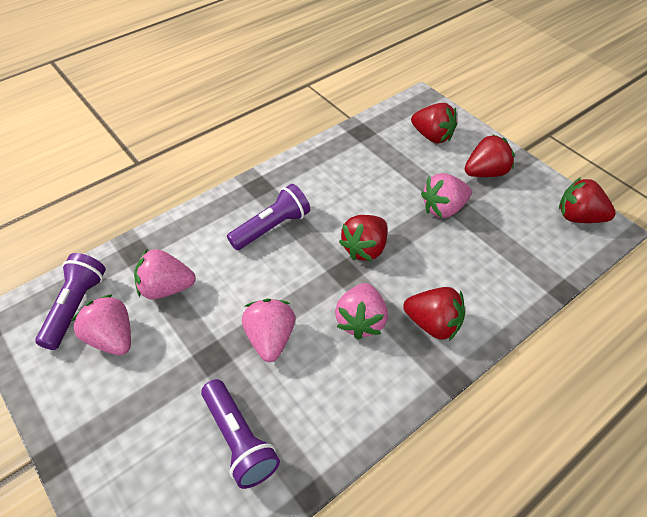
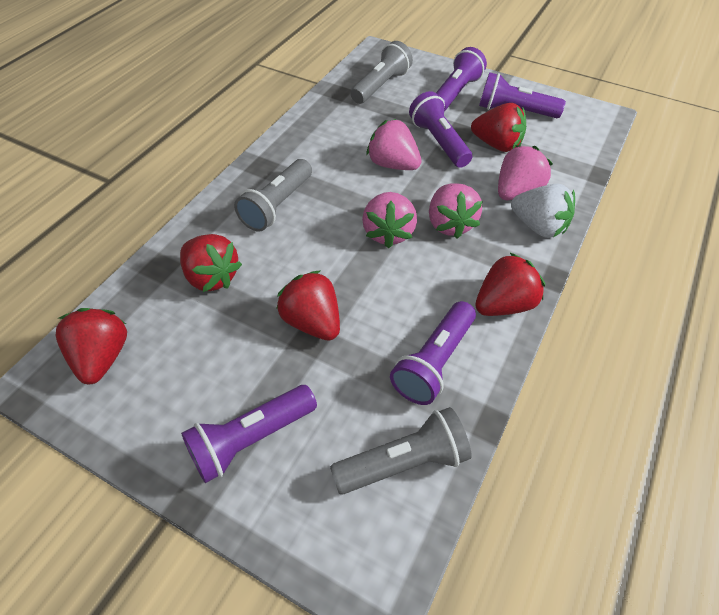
grey flashlight: 0 -> 3
pink strawberry: 5 -> 4
purple flashlight: 3 -> 5
white strawberry: 0 -> 1

